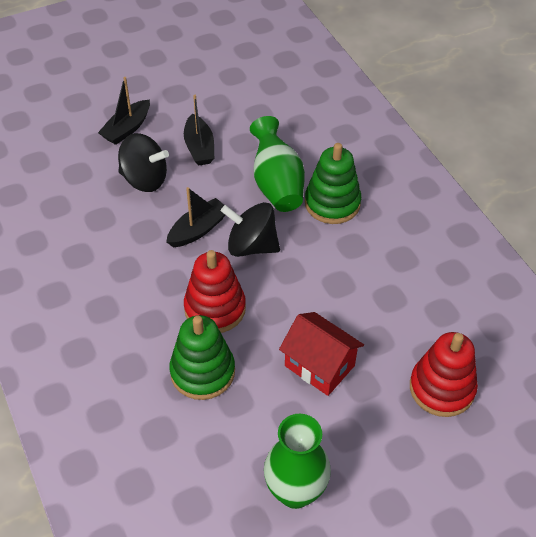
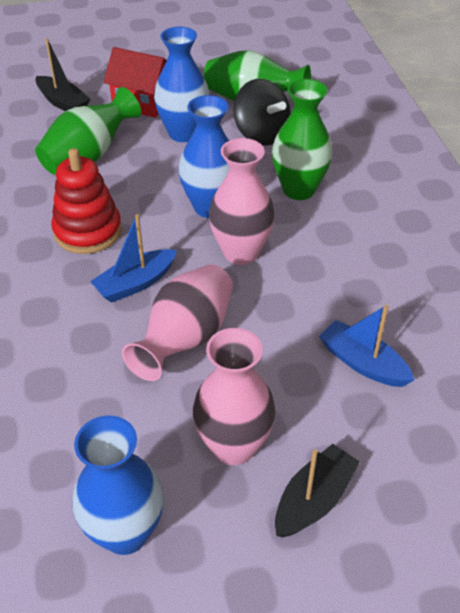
black boat: 3 -> 2
black spinning top: 2 -> 1
blue boat: 0 -> 2
blue vase: 0 -> 3
green stacking toy: 2 -> 0
green vase: 2 -> 3
pink vase: 0 -> 3
red stacking toy: 2 -> 1

